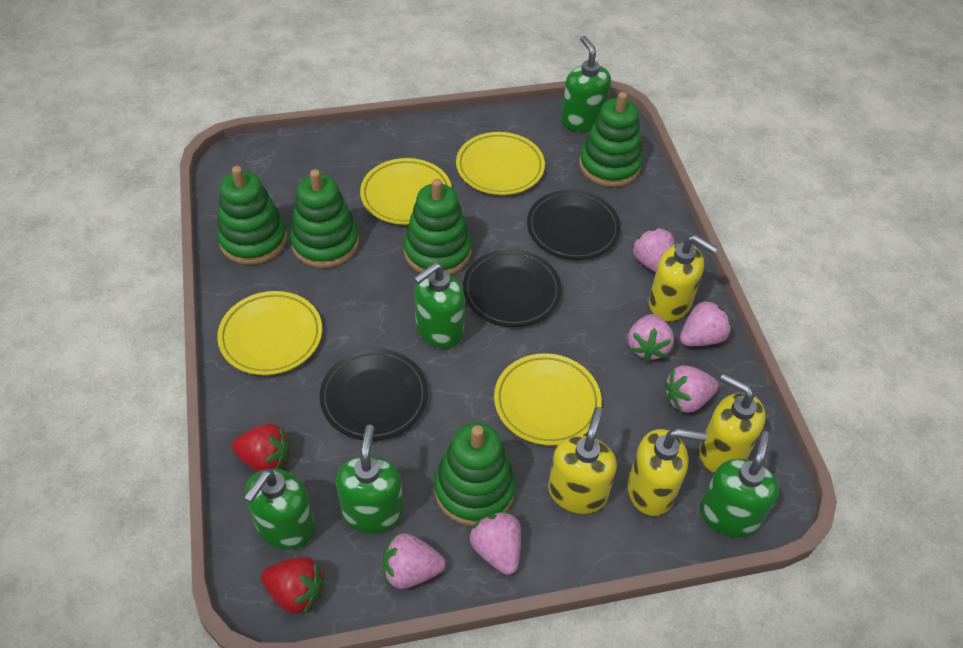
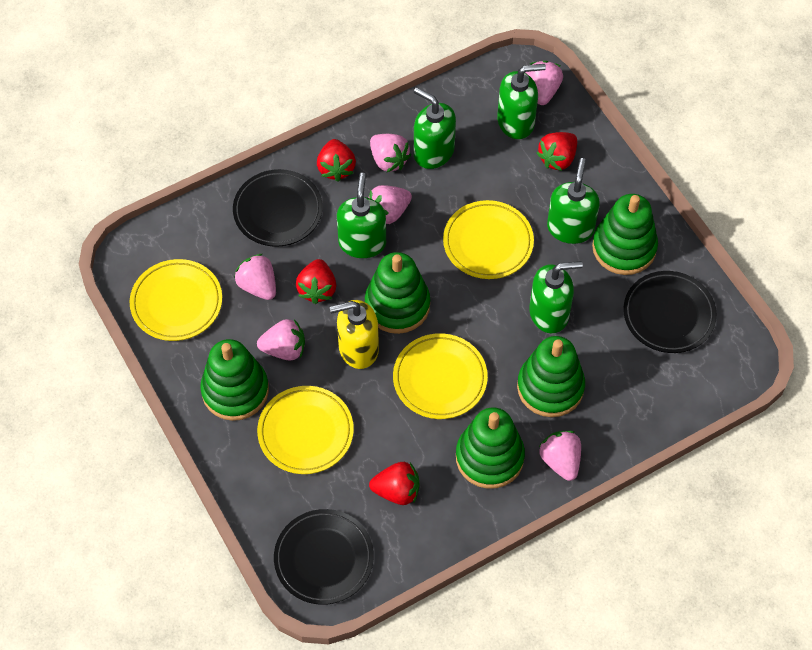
red strawberry: 2 -> 4
yellow soap dispenser: 4 -> 1

